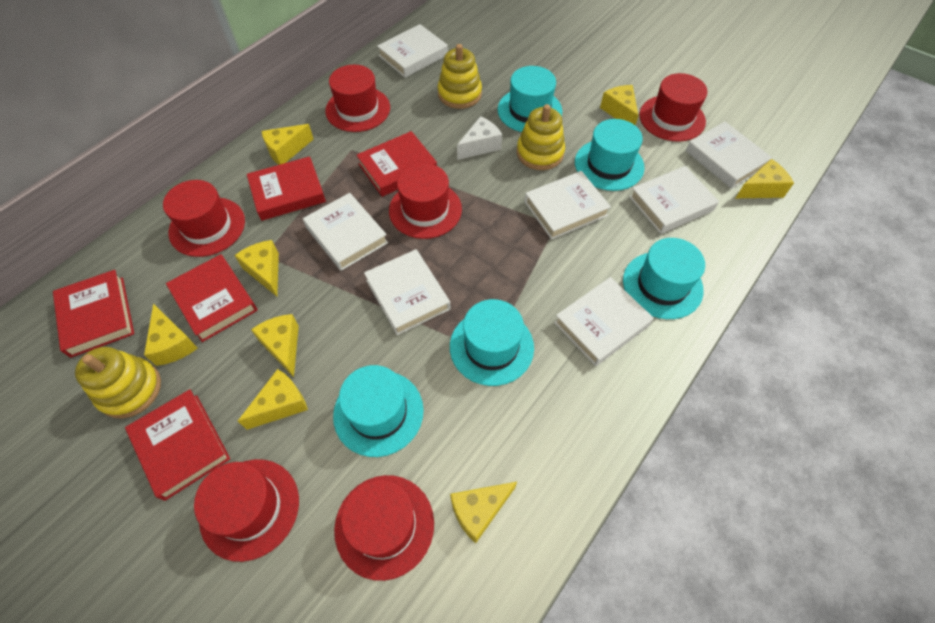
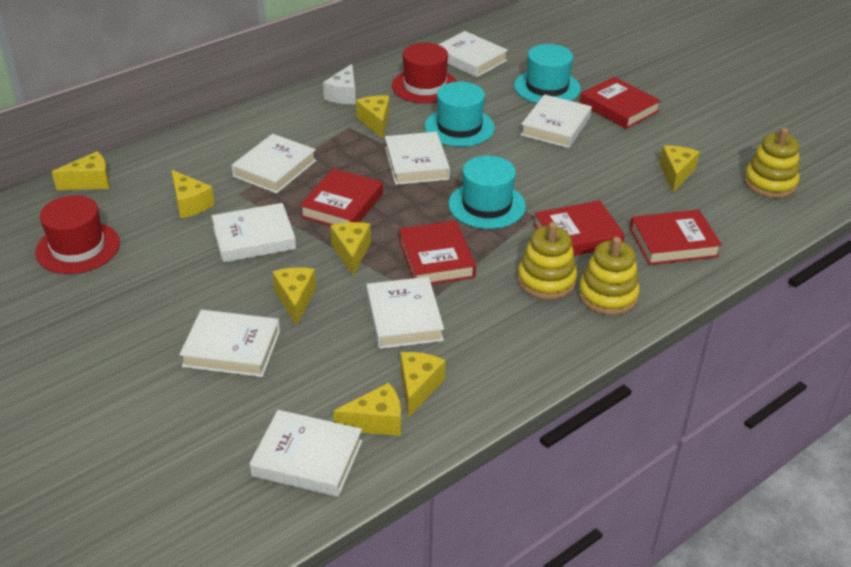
red hat: 6 -> 2
turquoise hat: 5 -> 3
white book: 7 -> 8

